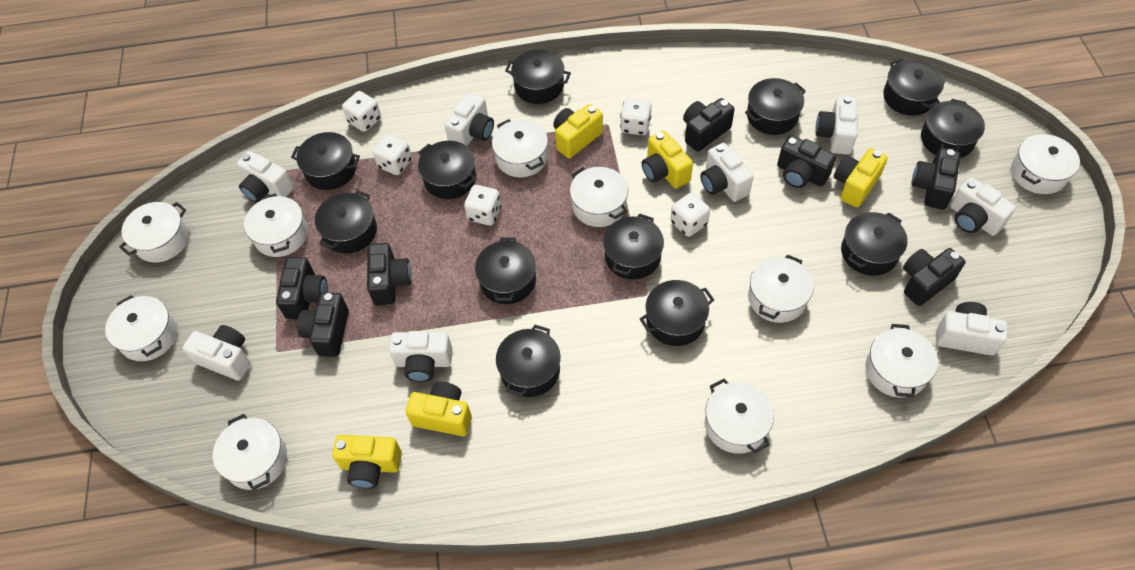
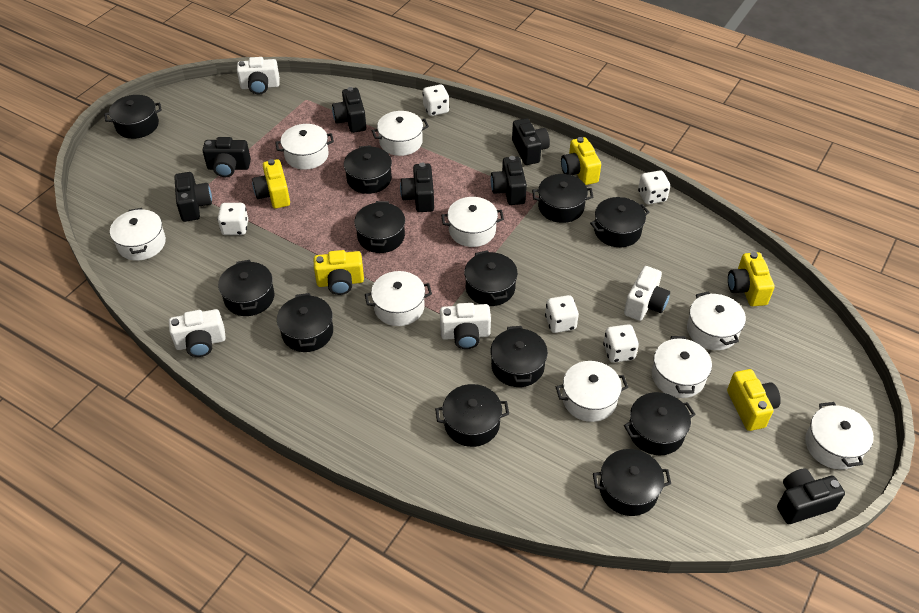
white camera: 8 -> 4
white pot: 10 -> 9

